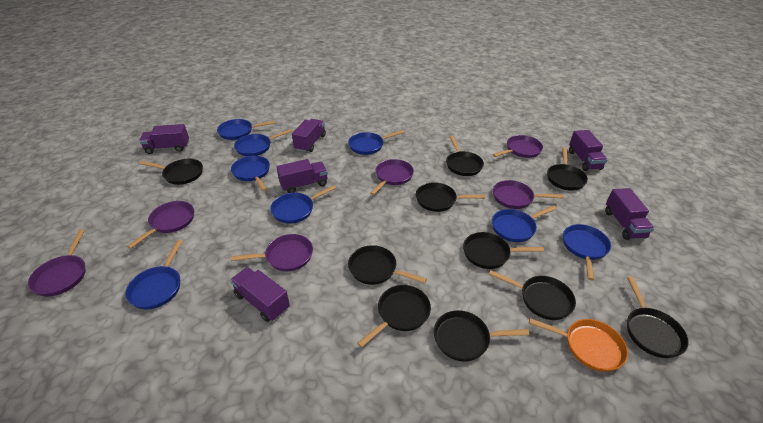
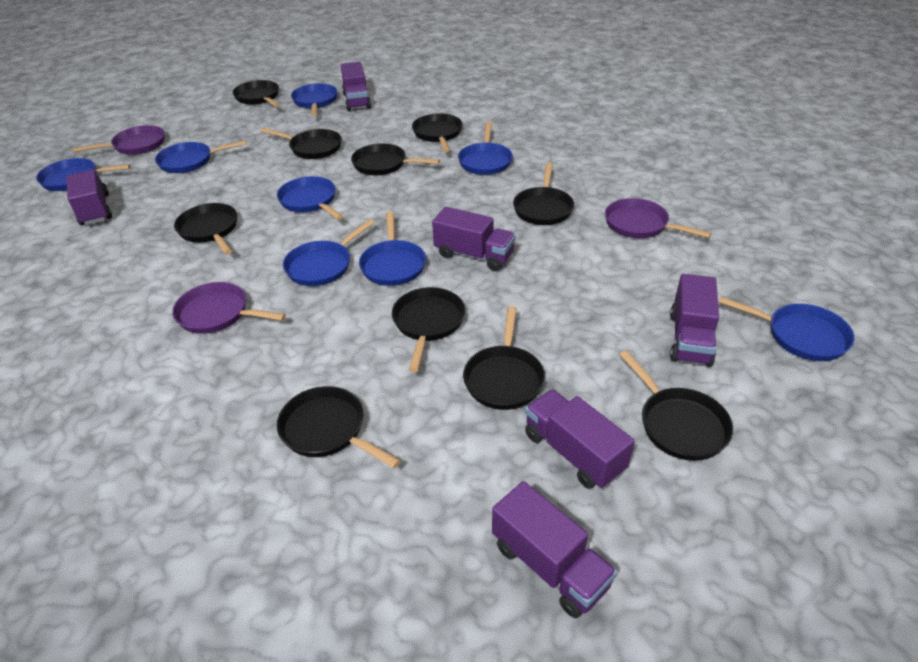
orange pan: 1 -> 0
purple pan: 6 -> 3

